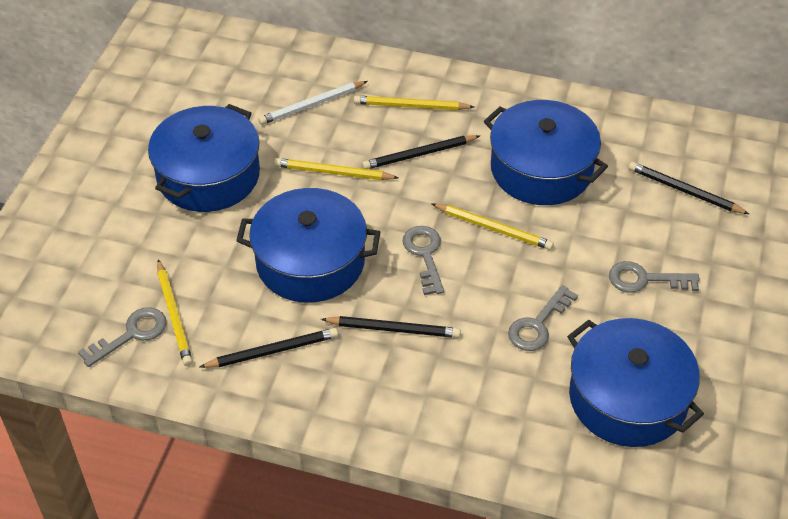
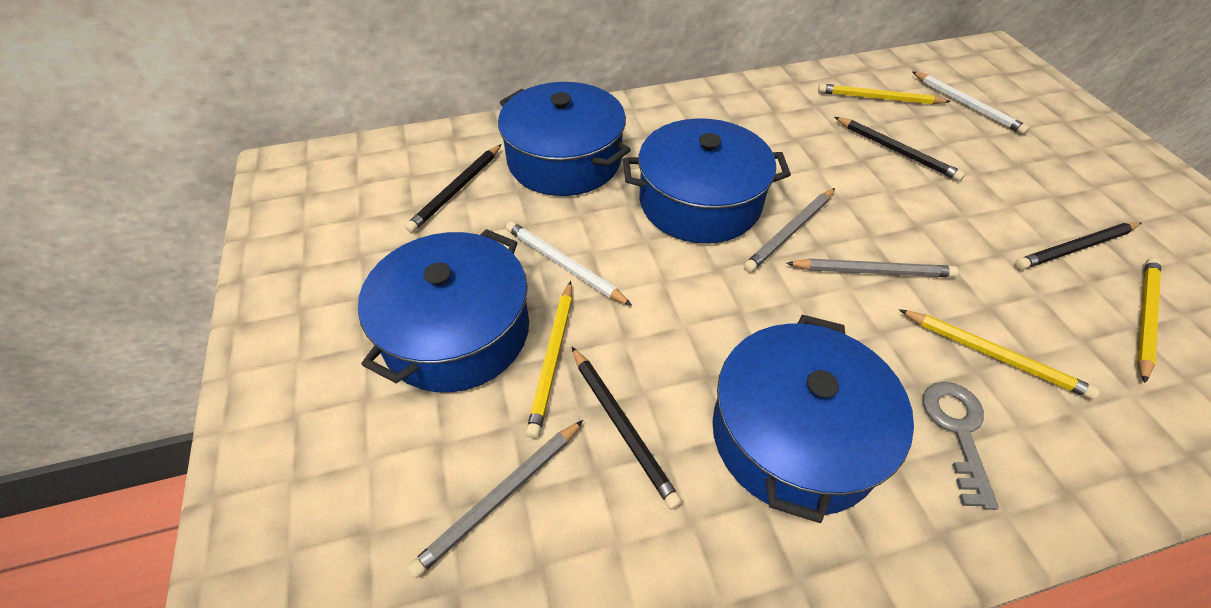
grey key: 4 -> 1
grey pencil: 0 -> 3
white pencil: 1 -> 2

